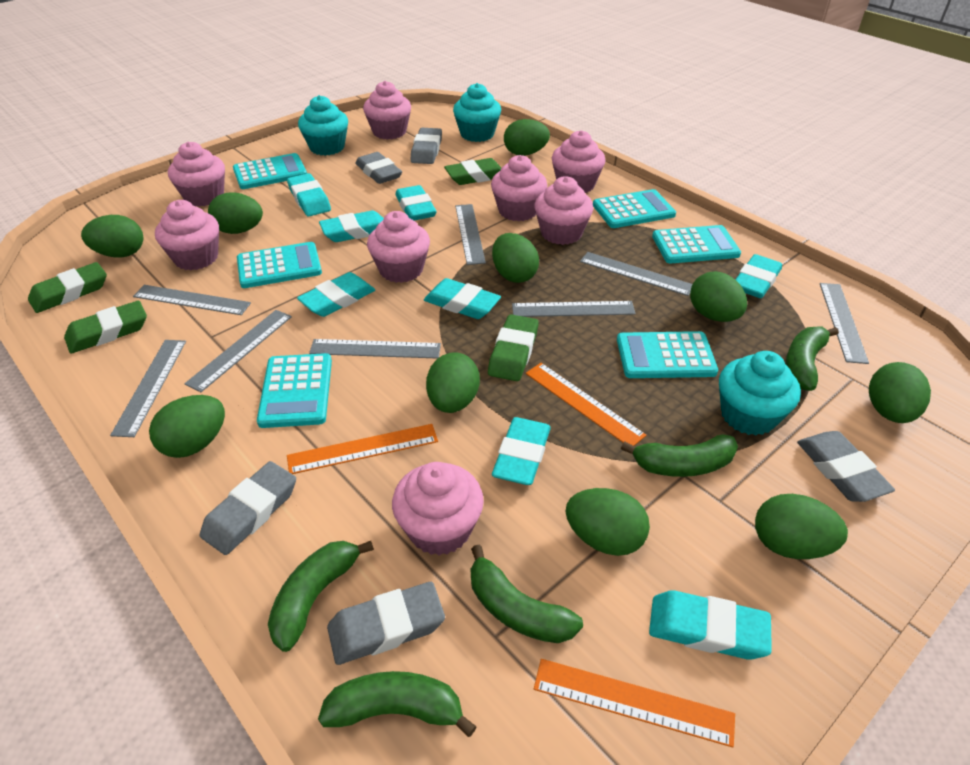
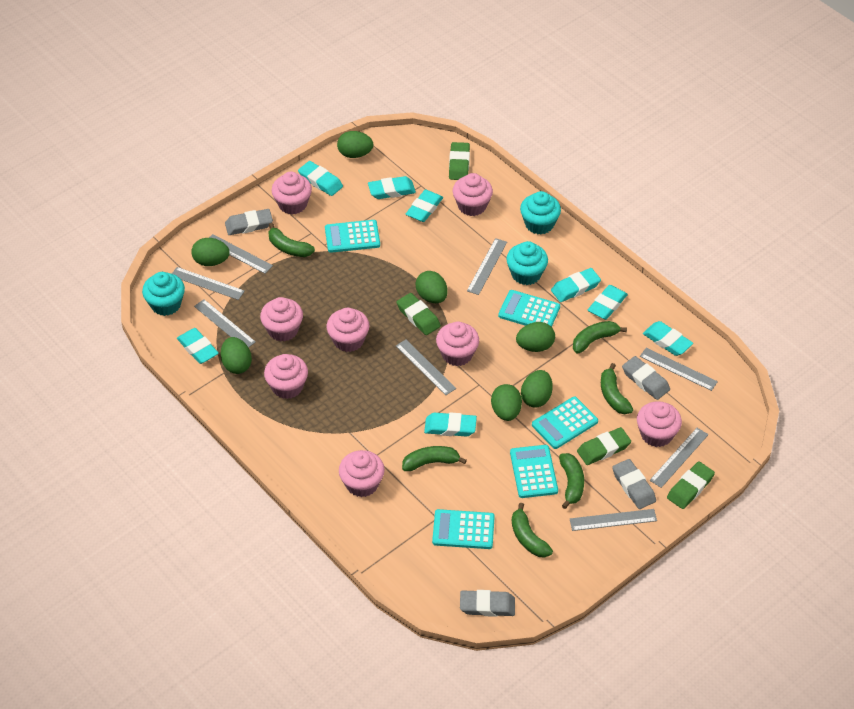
green banana: 5 -> 6
green egg: 10 -> 7
grey eraser: 5 -> 4
orange ruler: 3 -> 0
turquoise calculator: 6 -> 5

